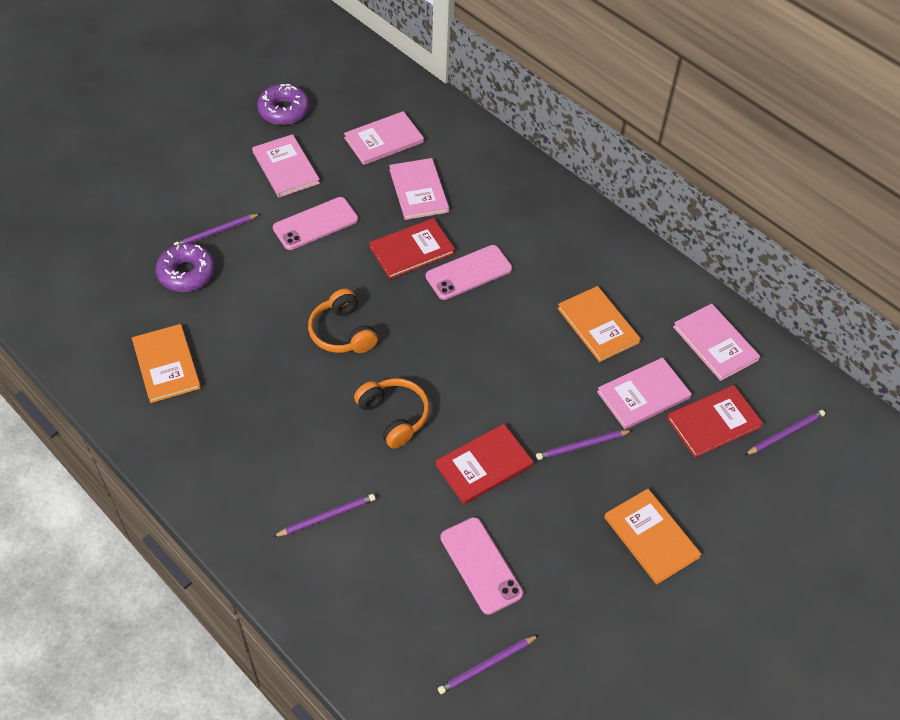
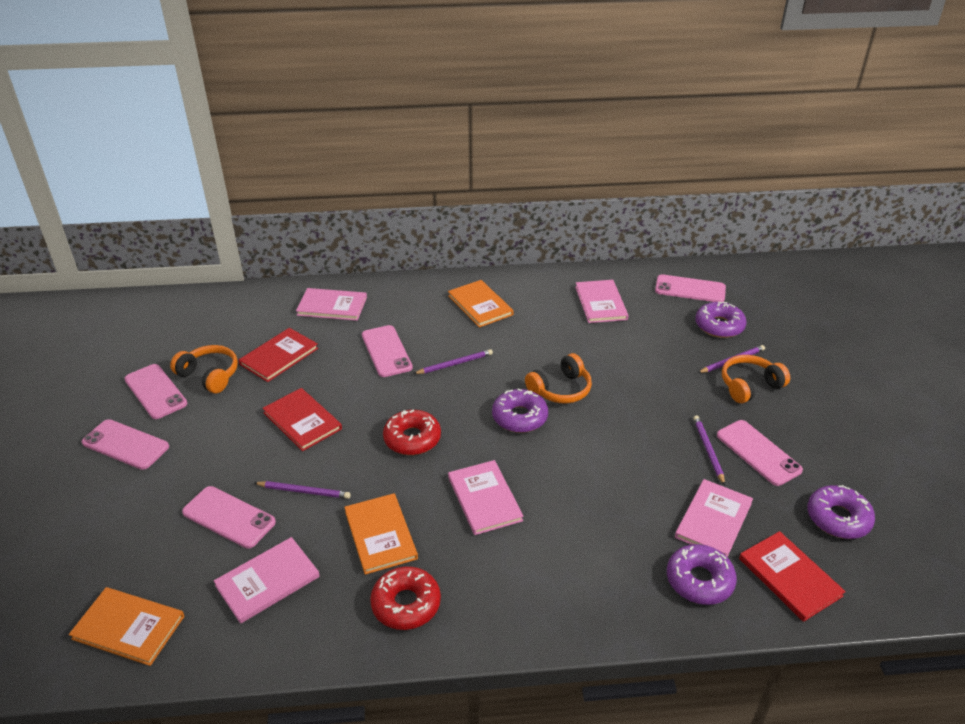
orange headphones: 2 -> 3
pink phone: 3 -> 6
purple donut: 2 -> 4
purple pencil: 5 -> 4
red donut: 0 -> 2

